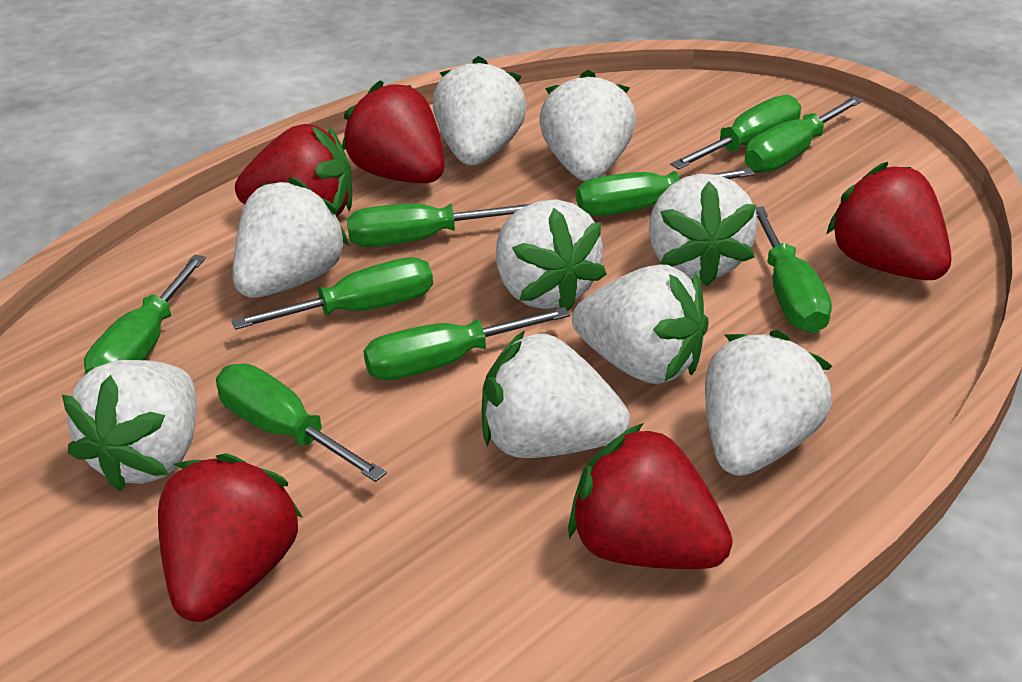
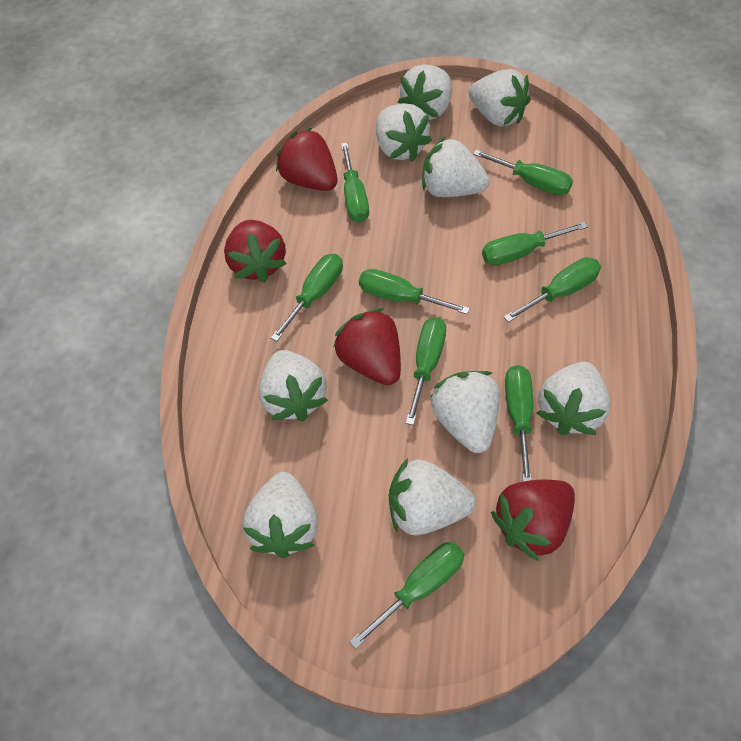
red strawberry: 5 -> 4

